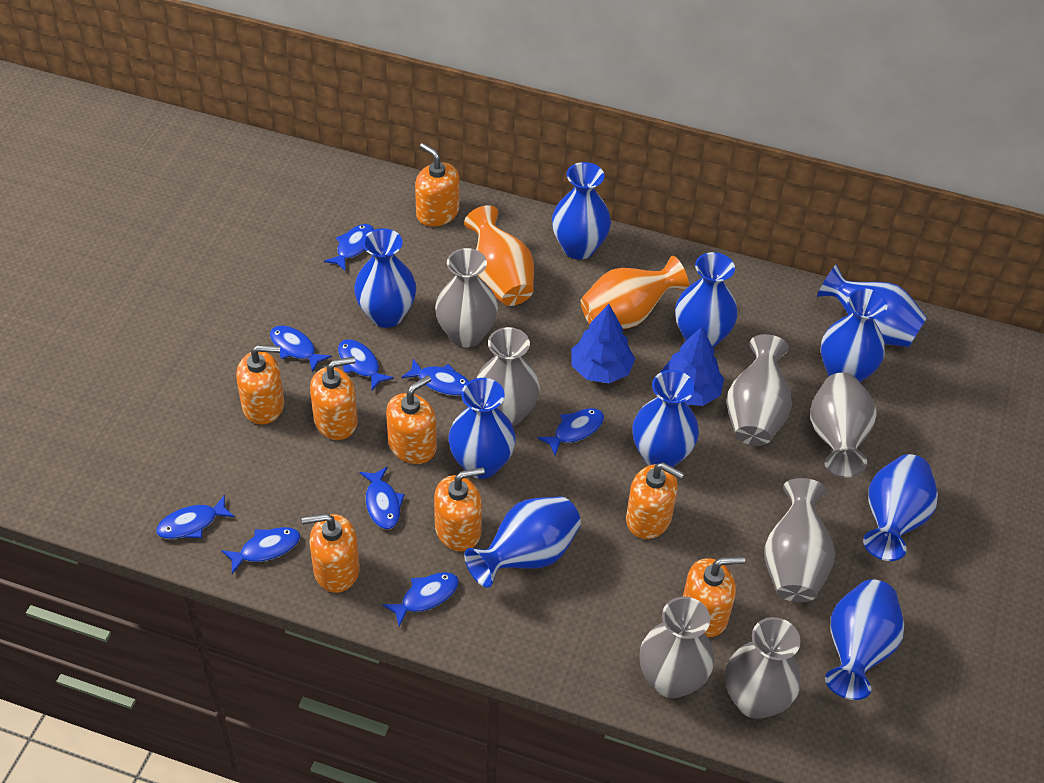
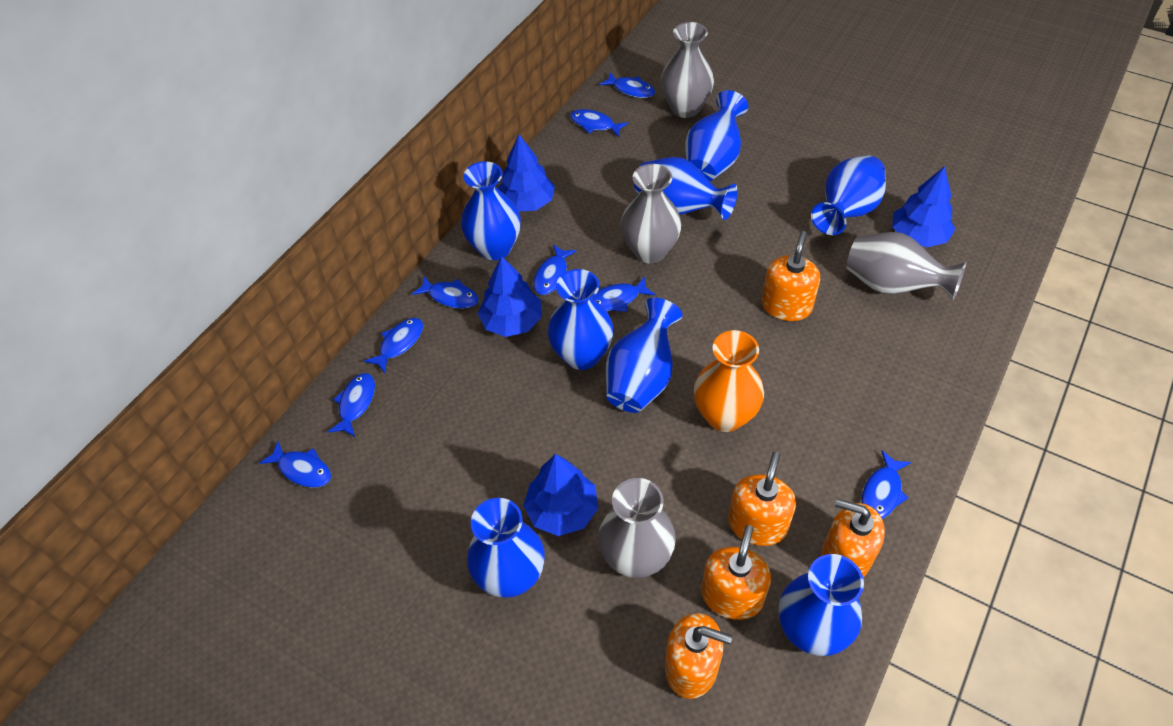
blue tree: 2 -> 4
blue vase: 10 -> 8
grey vase: 7 -> 4
orange soap dispenser: 8 -> 5
orange vase: 2 -> 1

